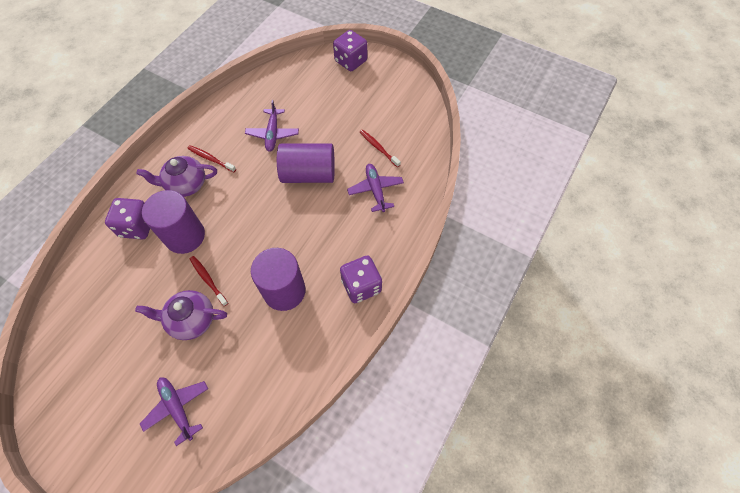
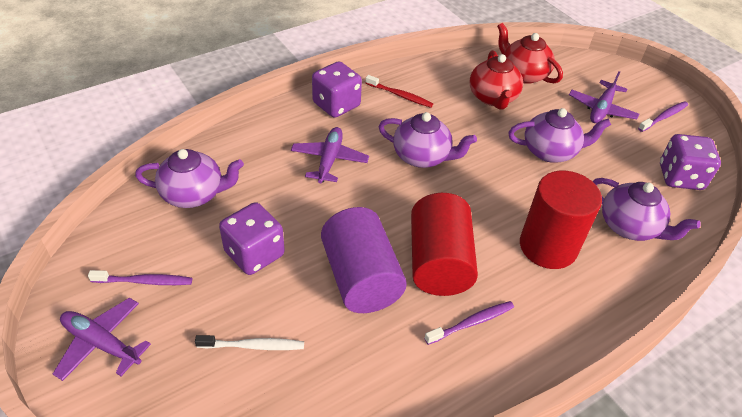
purple cylinder: 3 -> 1
purple teapot: 2 -> 4
purple toothbrush: 0 -> 3
red cylinder: 0 -> 2
red teapot: 0 -> 2
red toothbrush: 3 -> 1
white toothbrush: 0 -> 1

